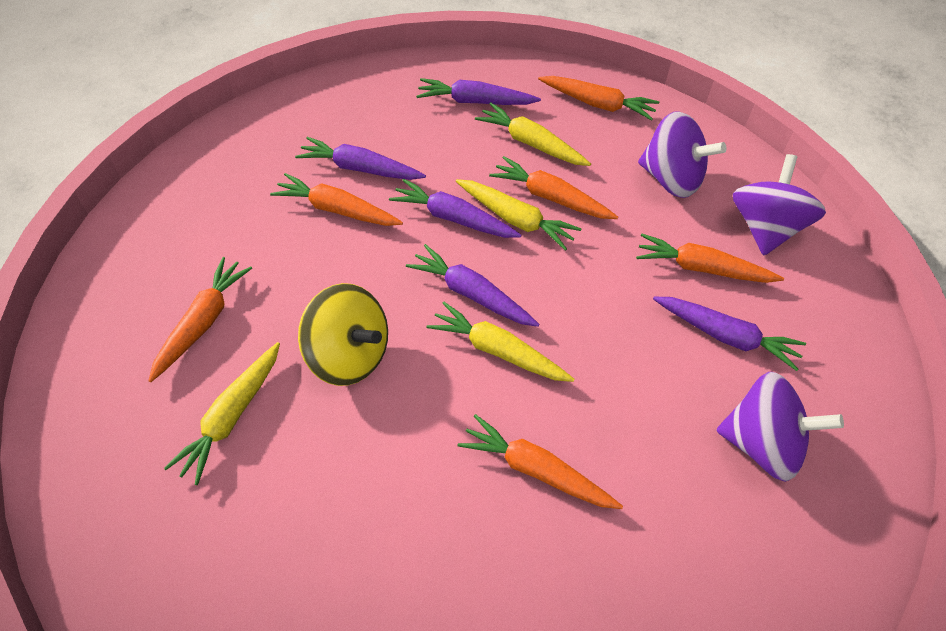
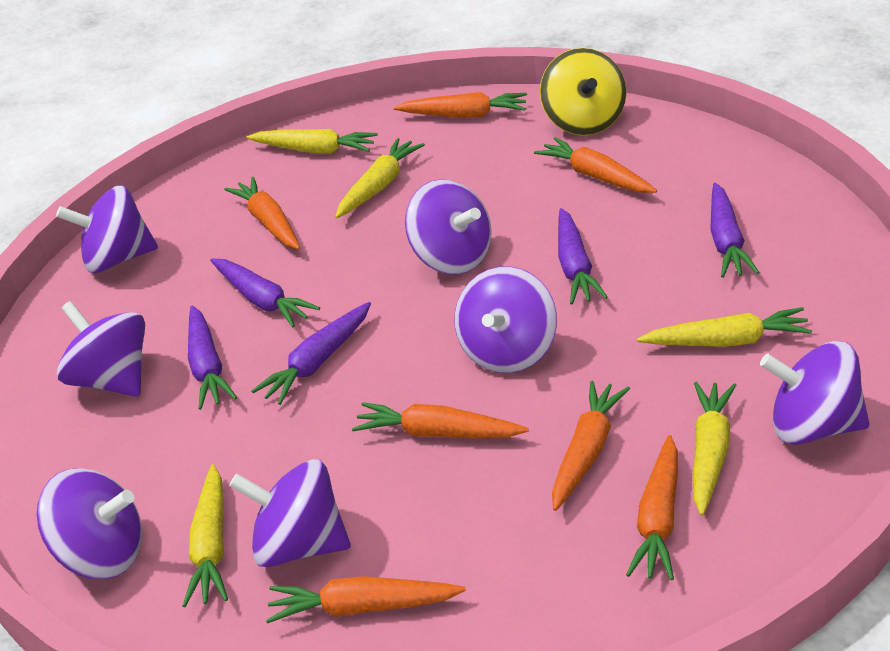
orange carrot: 6 -> 7
purple spinning top: 3 -> 7
yellow carrot: 4 -> 5

